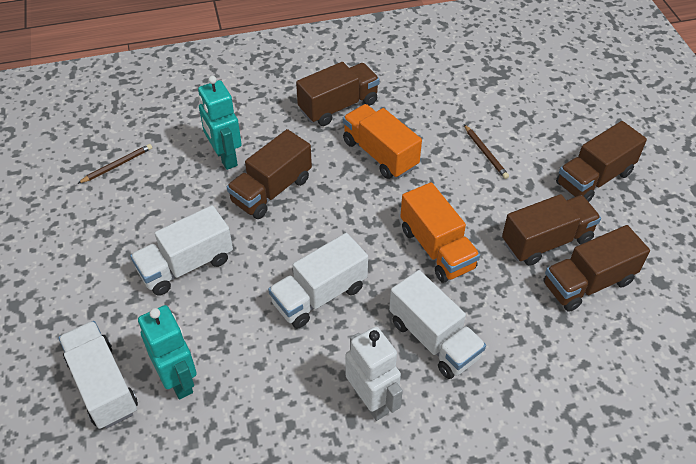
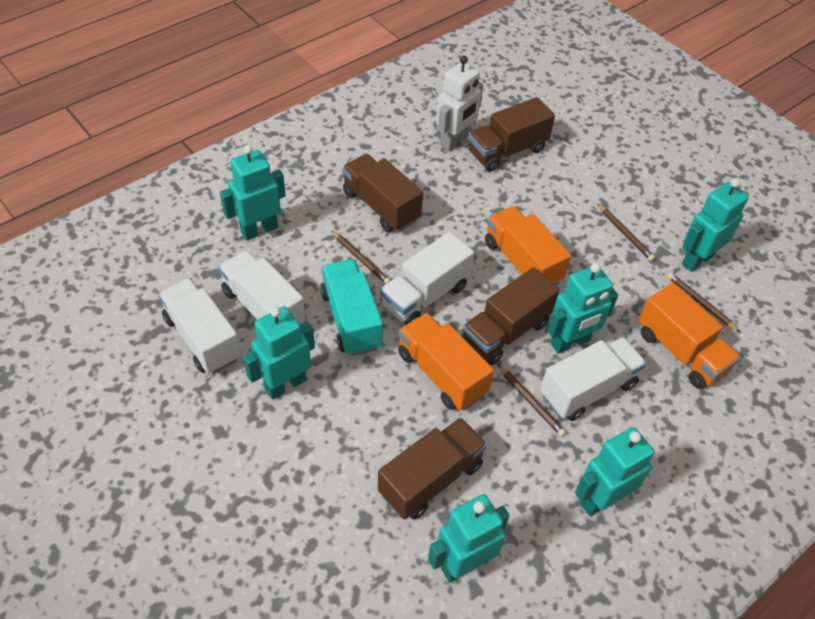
brown pencil: 2 -> 4
brown truck: 5 -> 4
orange truck: 2 -> 3
turquoise robot: 2 -> 6
turquoise truck: 0 -> 1

